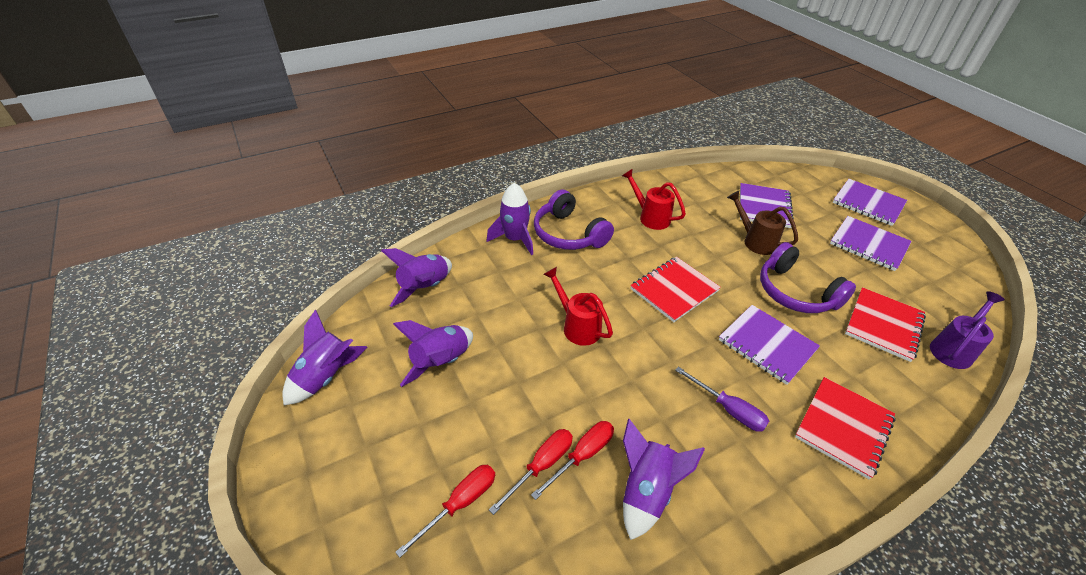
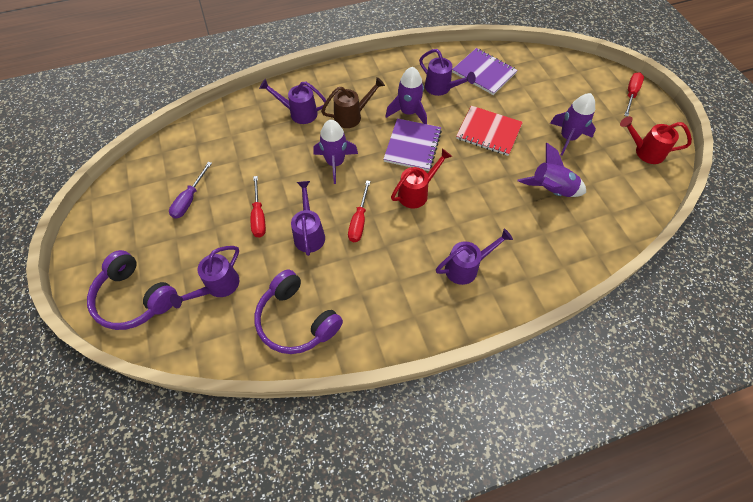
purple notebook: 4 -> 2
purple rocket: 5 -> 4
purple watering can: 1 -> 5
red notebook: 3 -> 1

